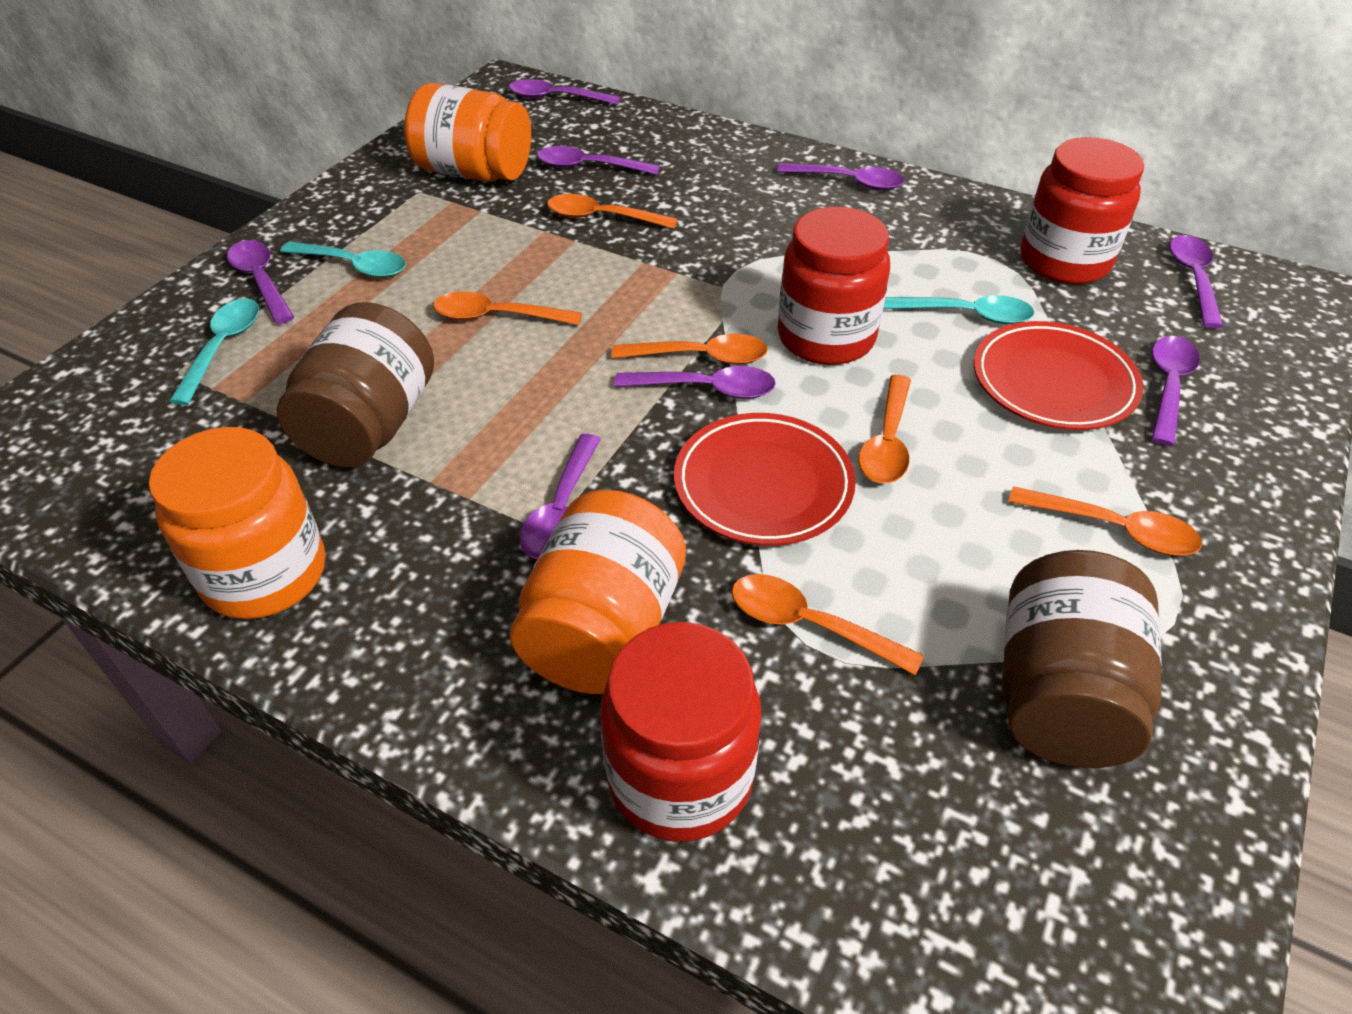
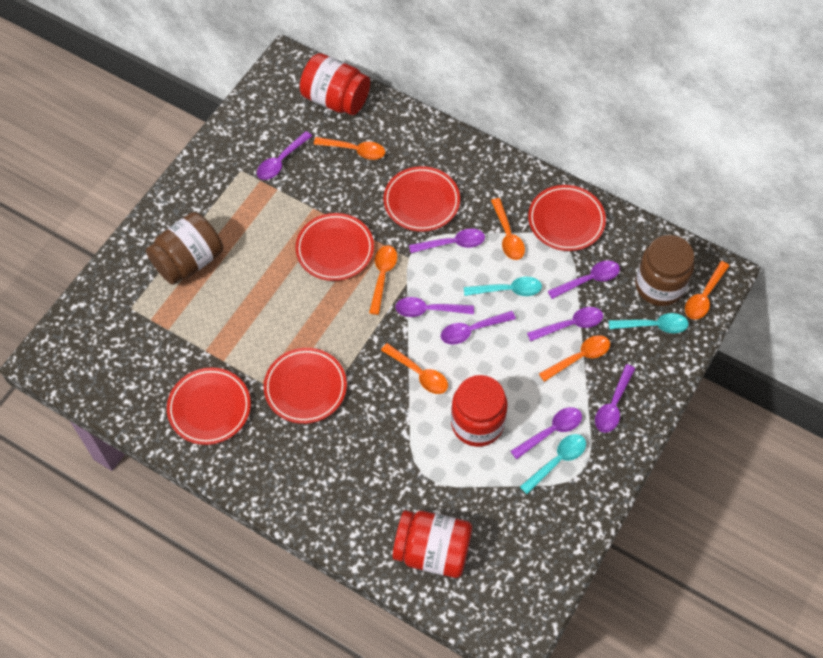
orange jar: 3 -> 0
red plate: 2 -> 5

